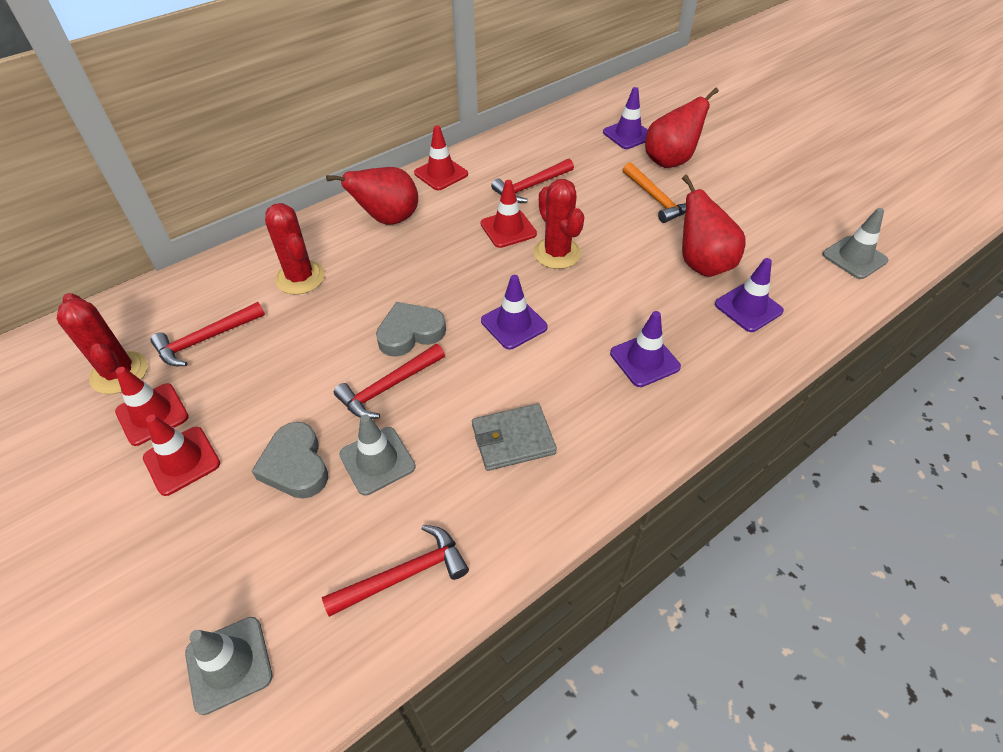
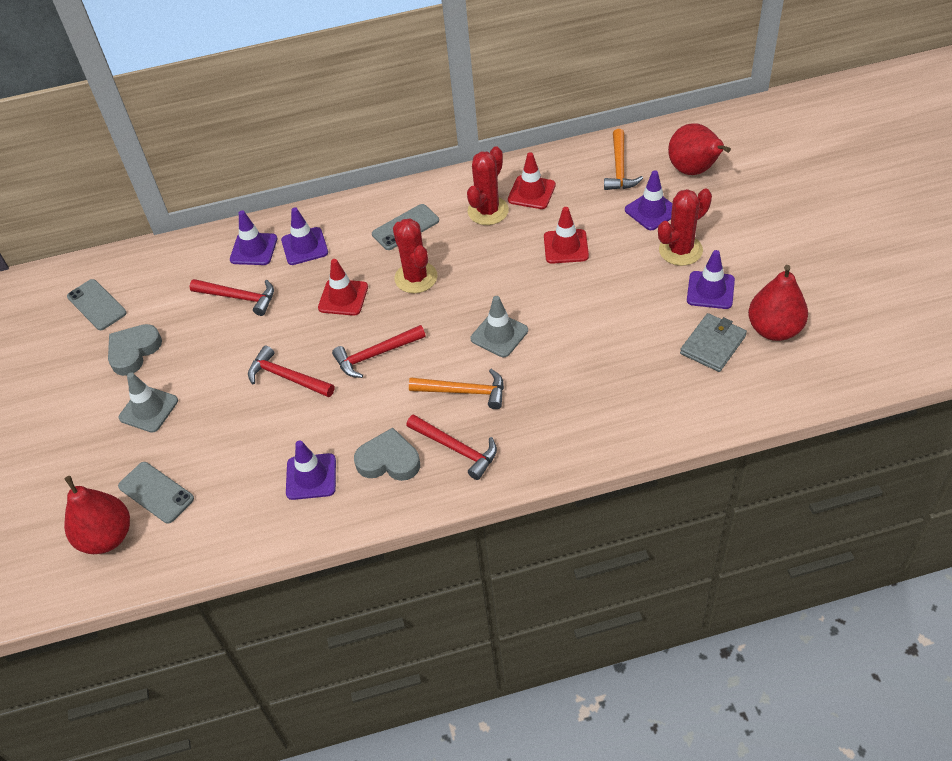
grey phone: 0 -> 3
grey traffic cone: 3 -> 2
orange hammer: 1 -> 2
purple traffic cone: 4 -> 5
red traffic cone: 4 -> 3

